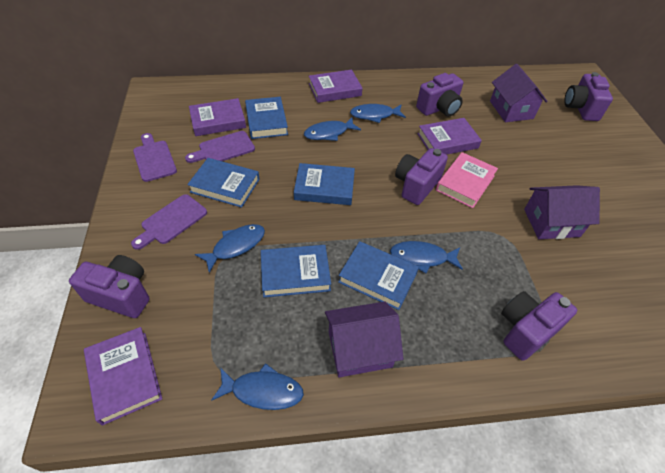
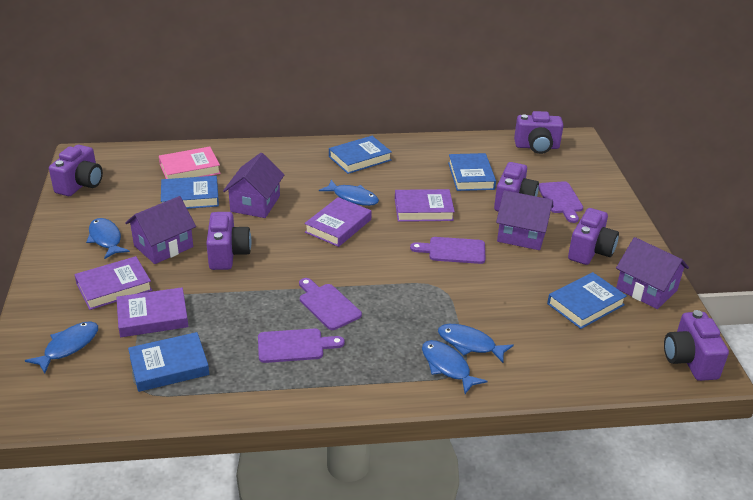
purple camera: 5 -> 6
purple cutting board: 3 -> 4
purple house: 3 -> 4

